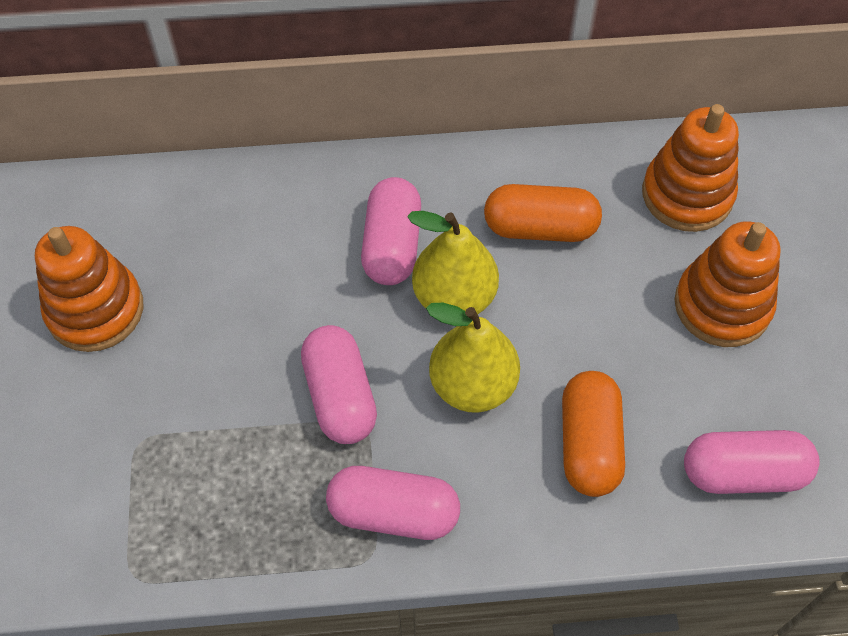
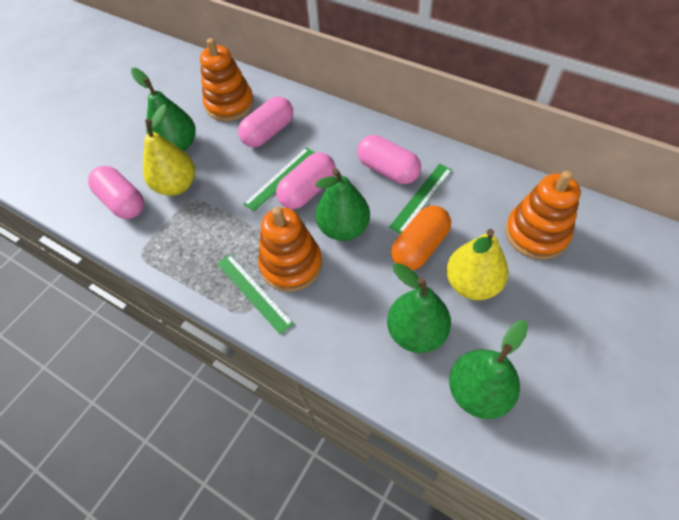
green pear: 0 -> 4
green ruler: 0 -> 3
orange capsule: 2 -> 1

